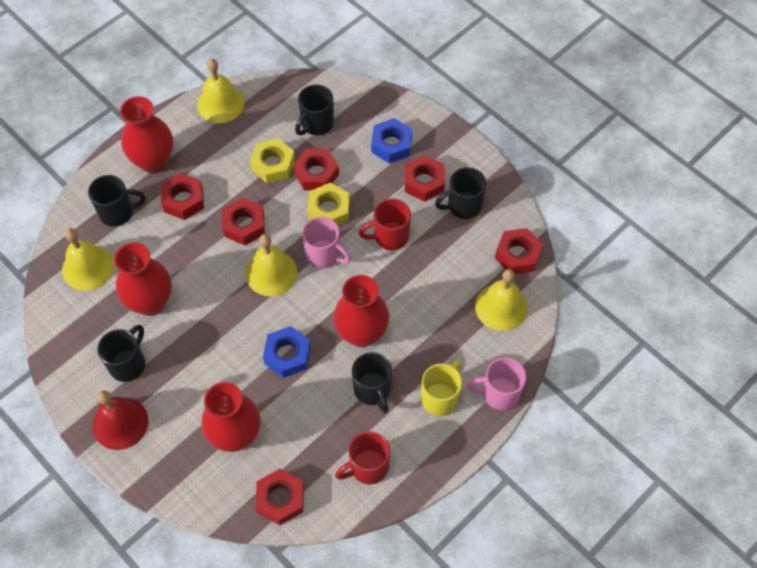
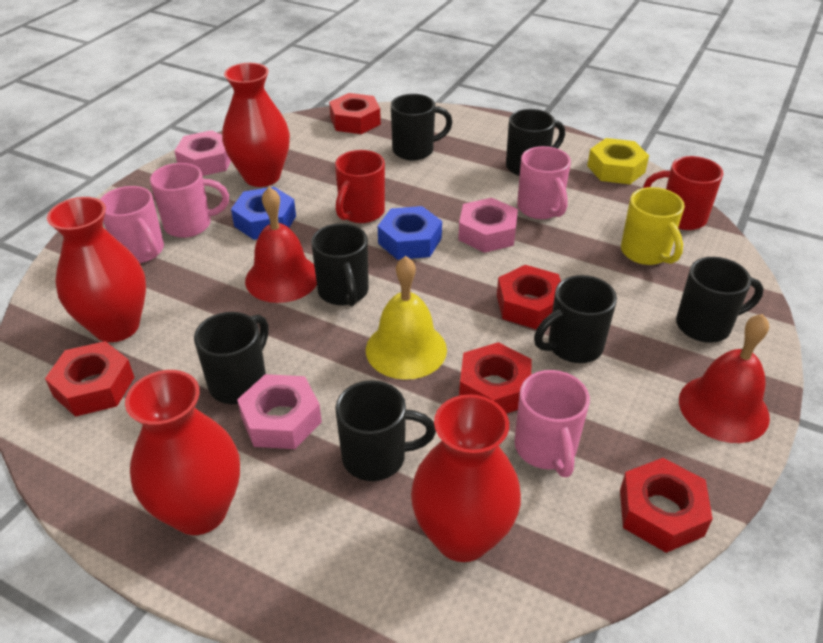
black mug: 5 -> 7
pink mug: 2 -> 4
pink nut: 0 -> 3
red bell: 1 -> 2
red nut: 6 -> 5
yellow bell: 4 -> 1
yellow nut: 2 -> 1

